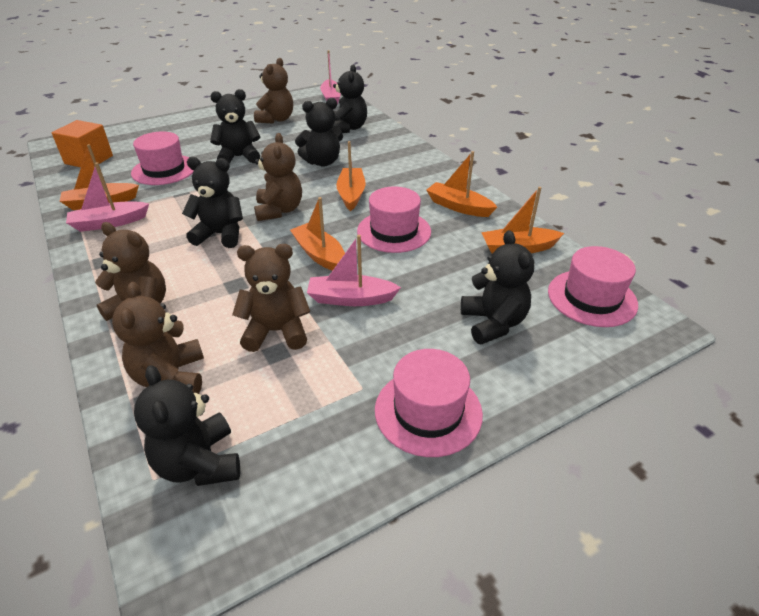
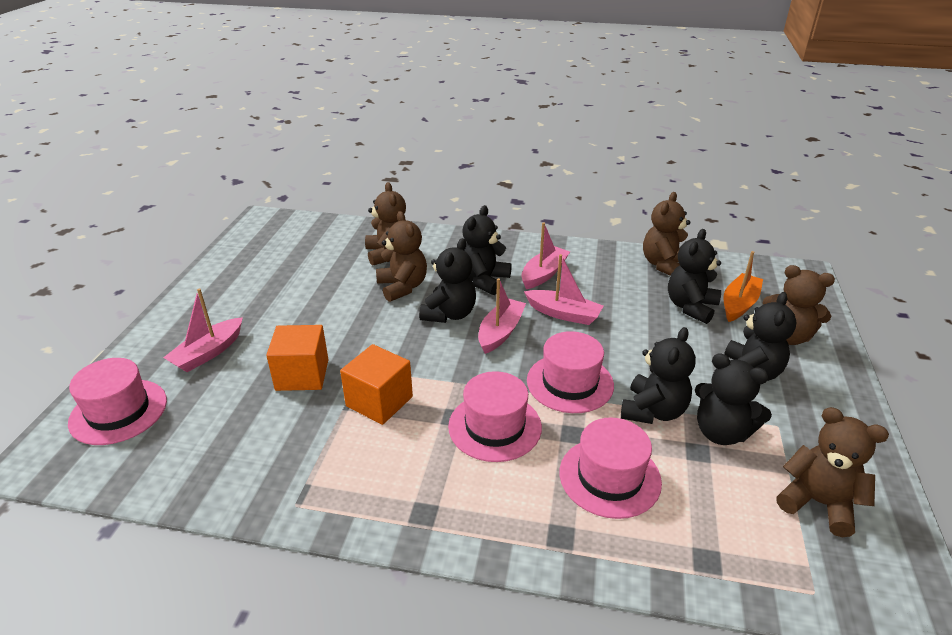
orange boat: 5 -> 1
orange cube: 1 -> 2
pink boat: 3 -> 4

